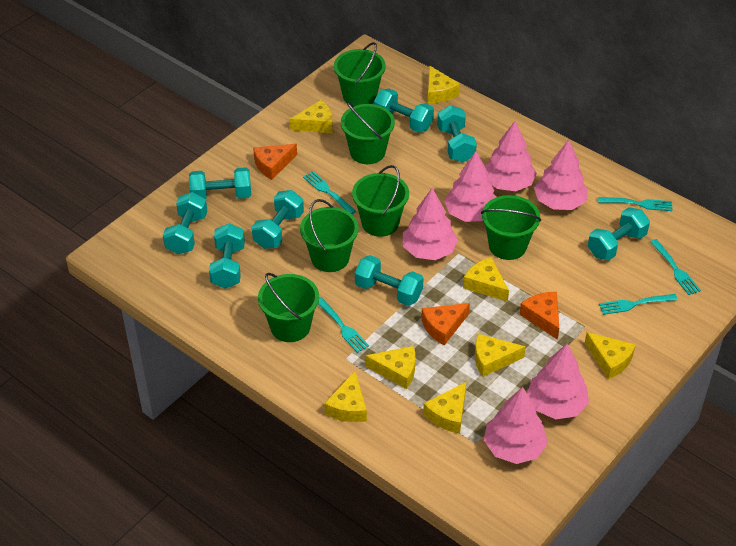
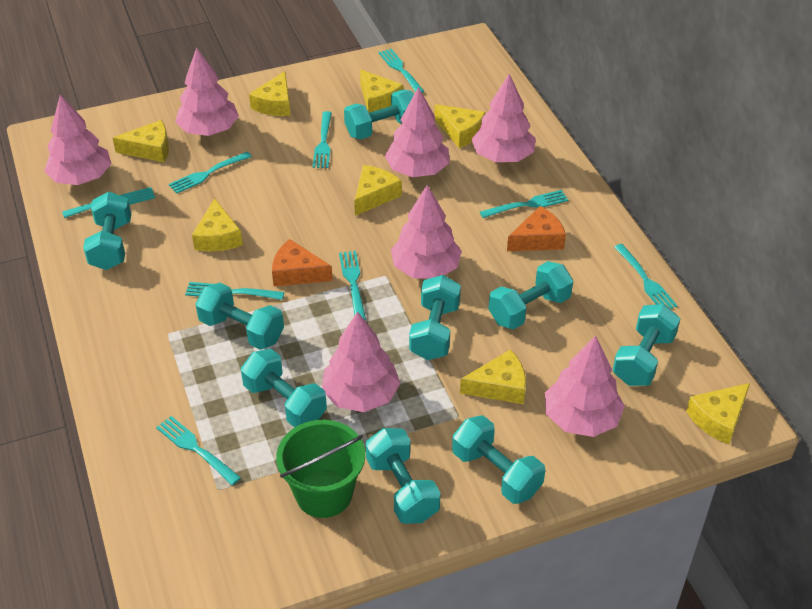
green bucket: 6 -> 1
orange cheese: 3 -> 2
pink tree: 6 -> 7
turquoise dumbbell: 8 -> 9
turquoise fork: 5 -> 9

